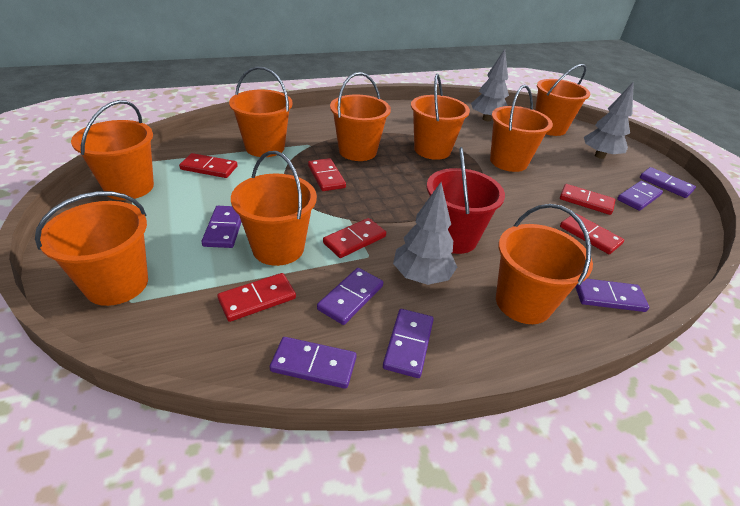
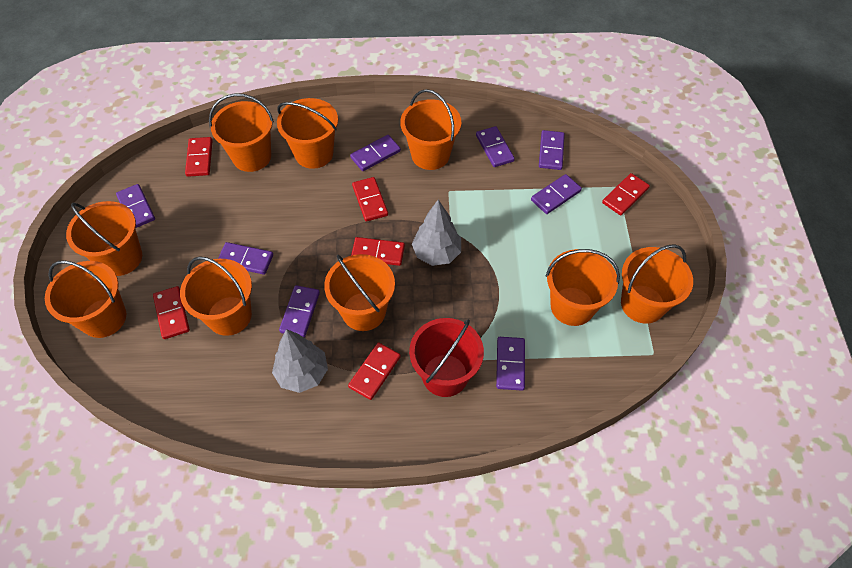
grey tree: 3 -> 2
purple domino: 7 -> 8

